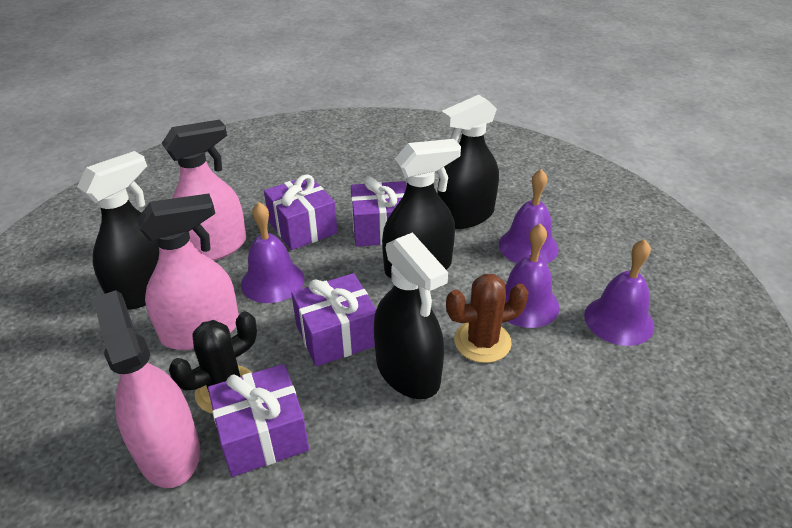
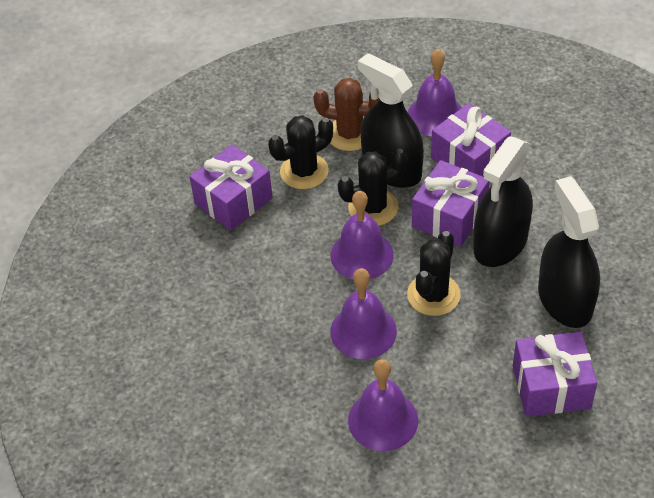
black cactus: 1 -> 3
black spray bottle: 4 -> 3
pink spray bottle: 3 -> 0

